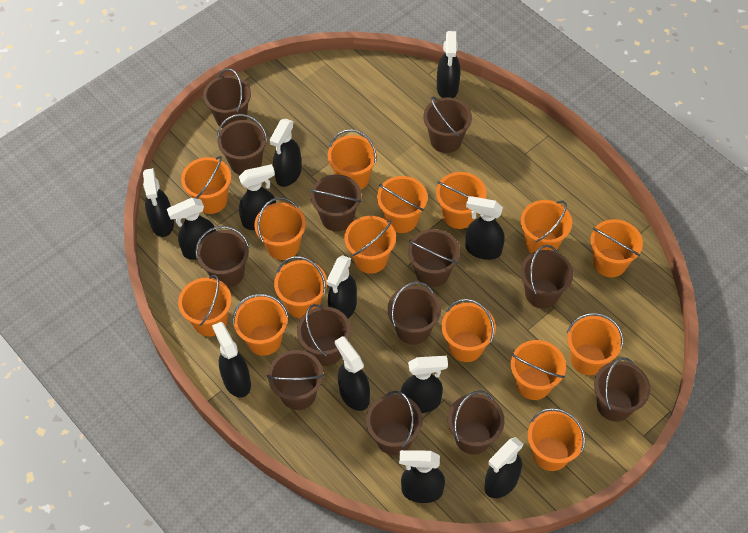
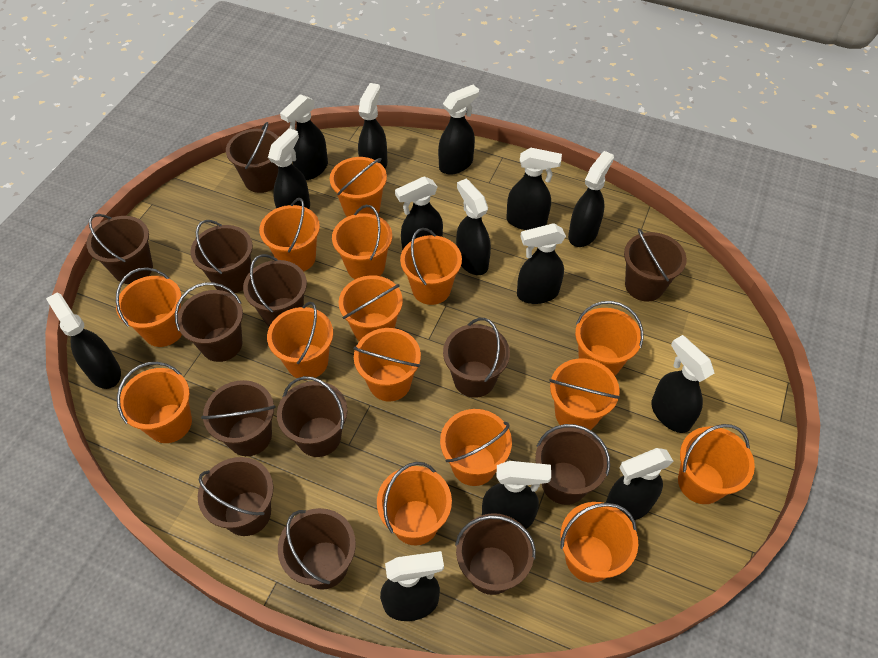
black spray bottle: 12 -> 14

